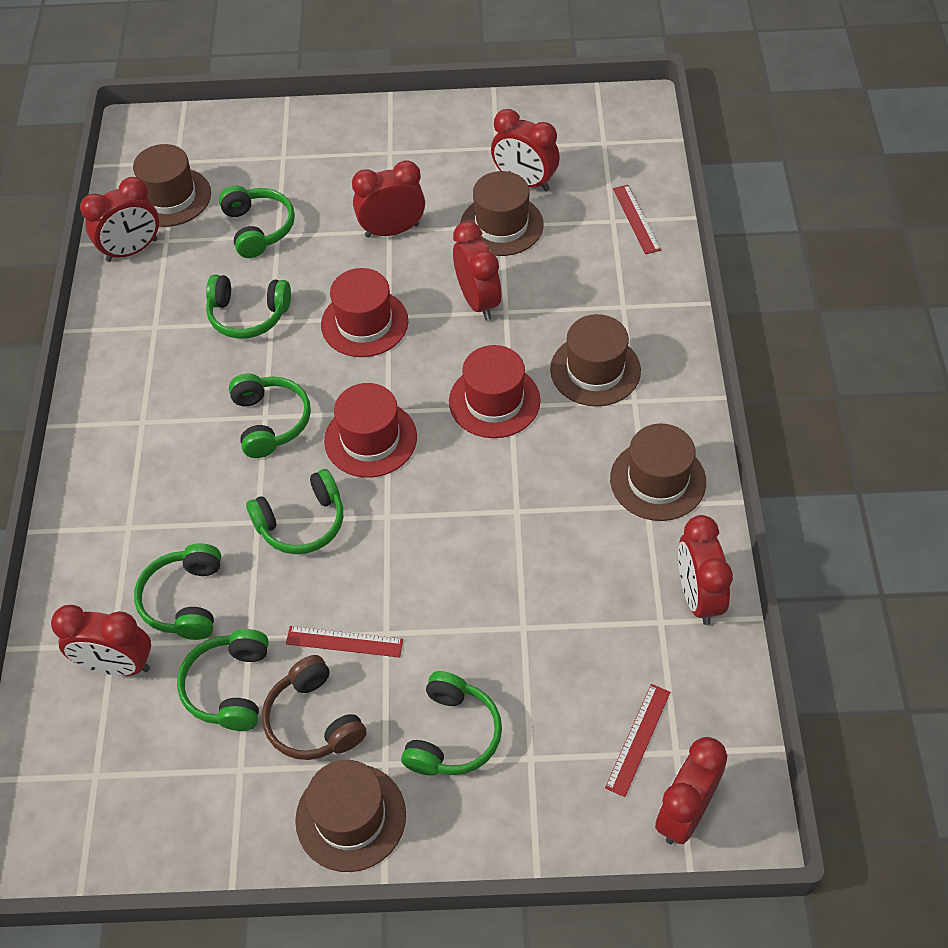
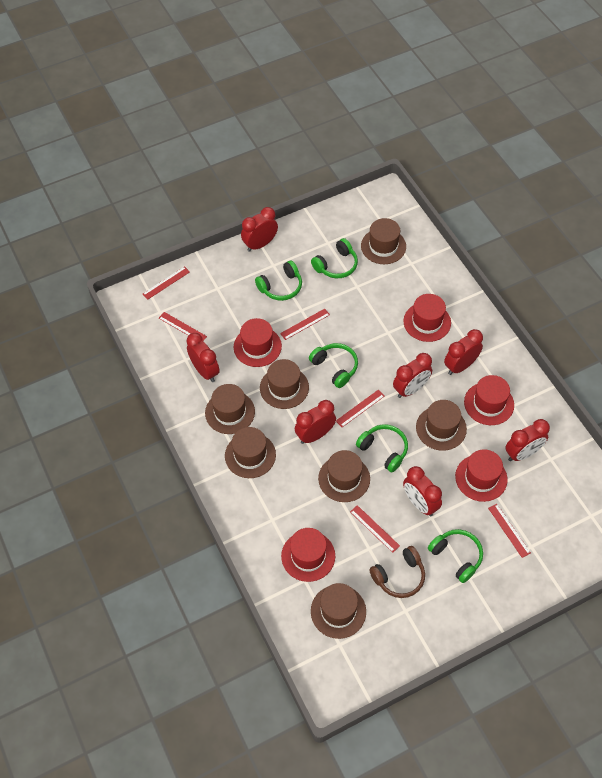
brown hat: 5 -> 7
green headphones: 7 -> 5
red hat: 3 -> 5
red ruler: 3 -> 6

